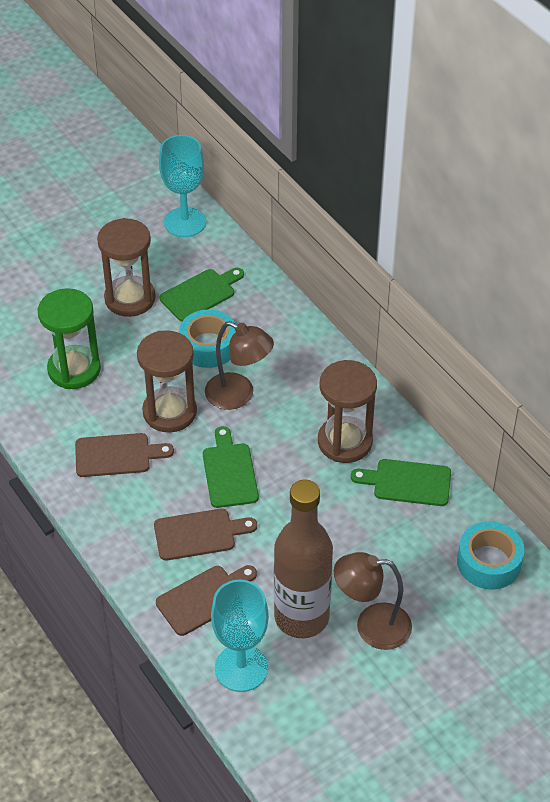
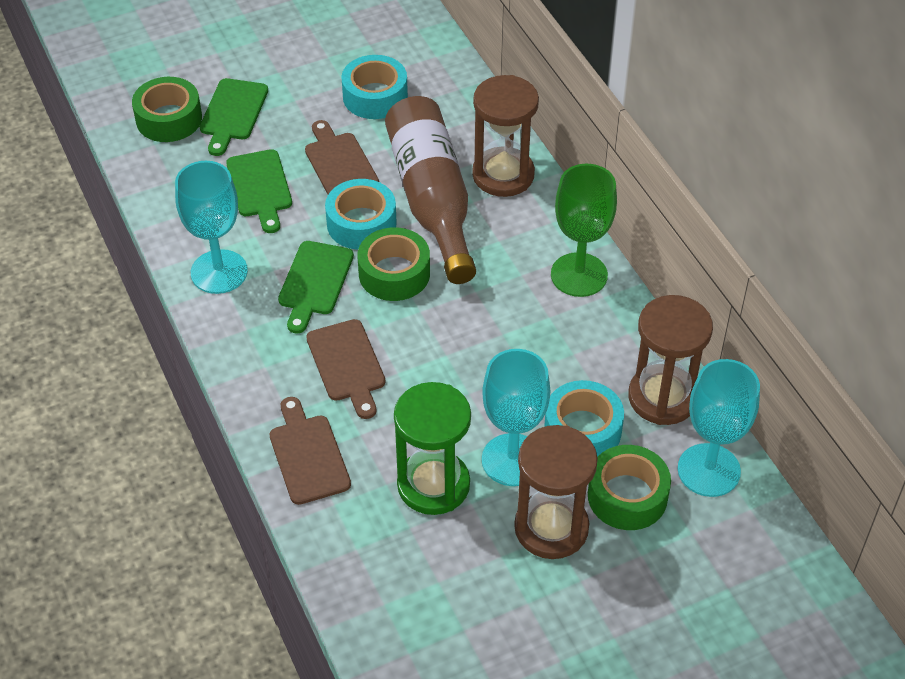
brown lamp: 2 -> 0
green goblet: 0 -> 1
green tape: 0 -> 3
turquoise goblet: 2 -> 3
turquoise tape: 2 -> 3

